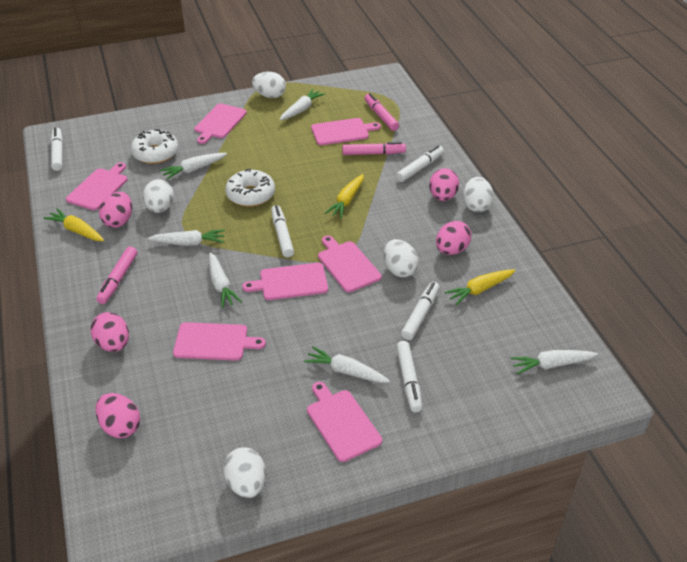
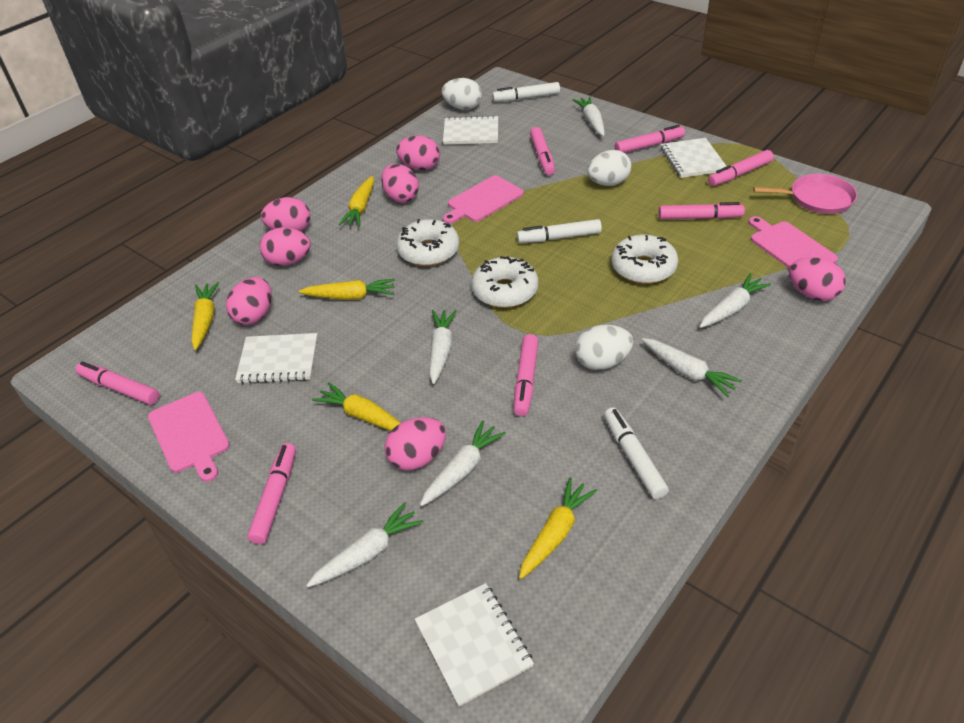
pink cutting board: 7 -> 3
pink egg: 5 -> 7
pink marker: 3 -> 7
pink pan: 0 -> 1
white donut: 2 -> 3
white egg: 5 -> 3
white marker: 5 -> 3
white notebook: 0 -> 4
yellow carrot: 3 -> 5

